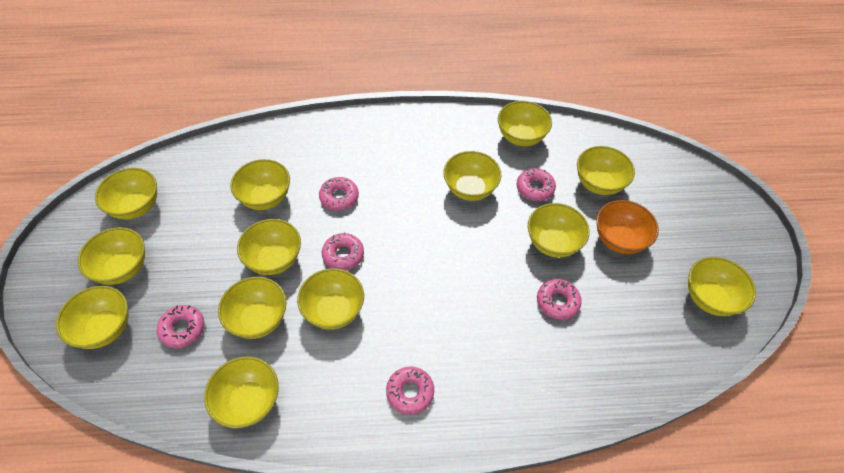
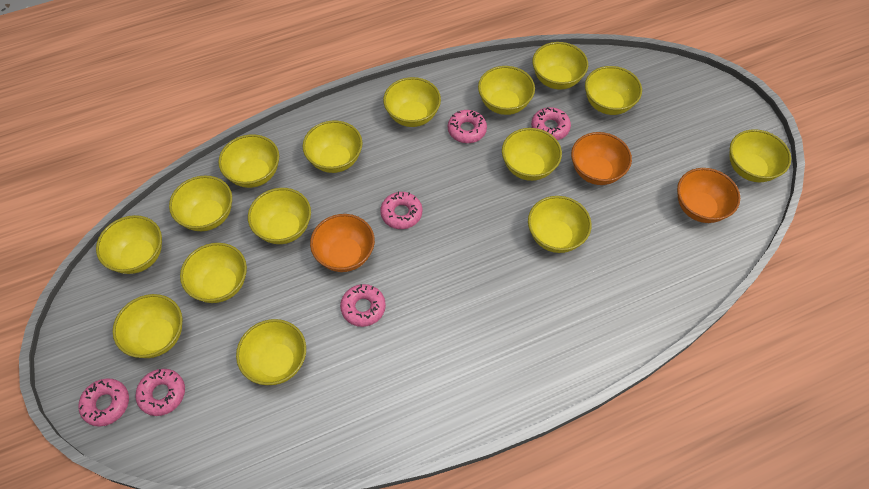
orange bowl: 1 -> 3
yellow bowl: 13 -> 15

